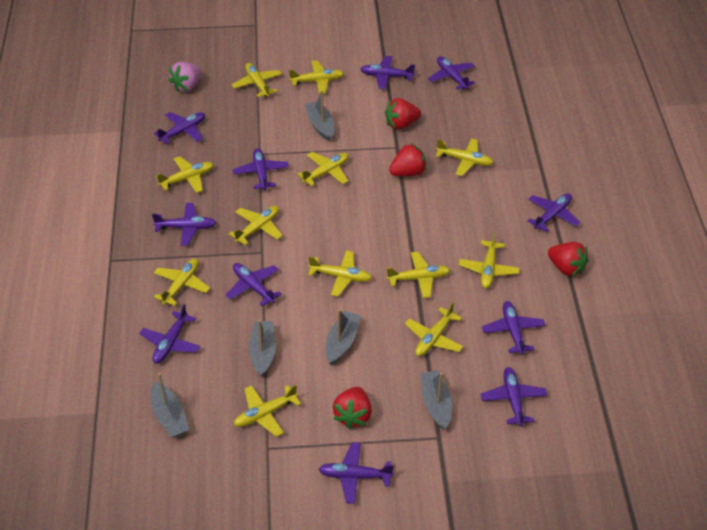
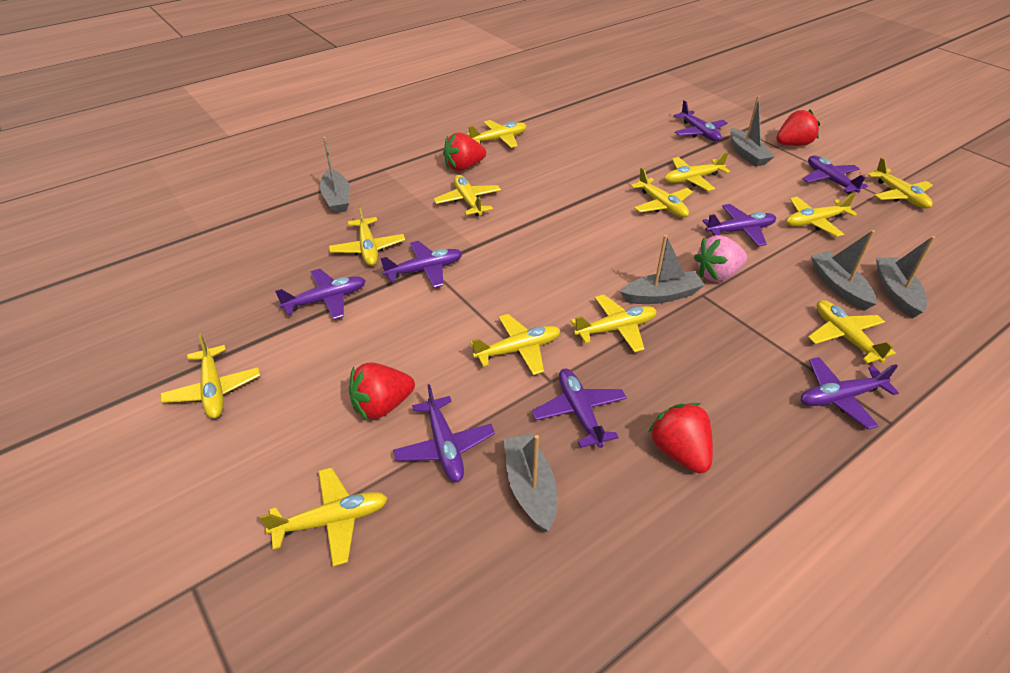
grey boat: 5 -> 6
purple plane: 11 -> 8

